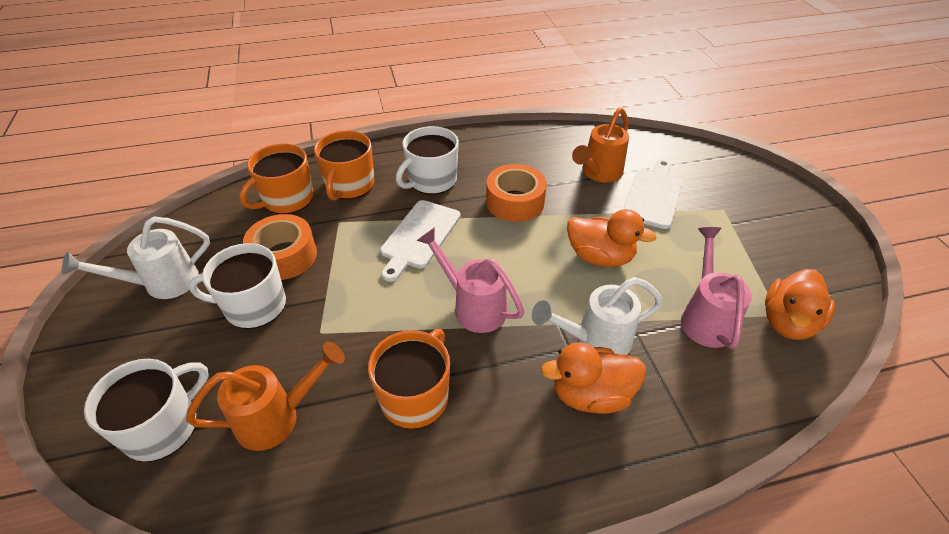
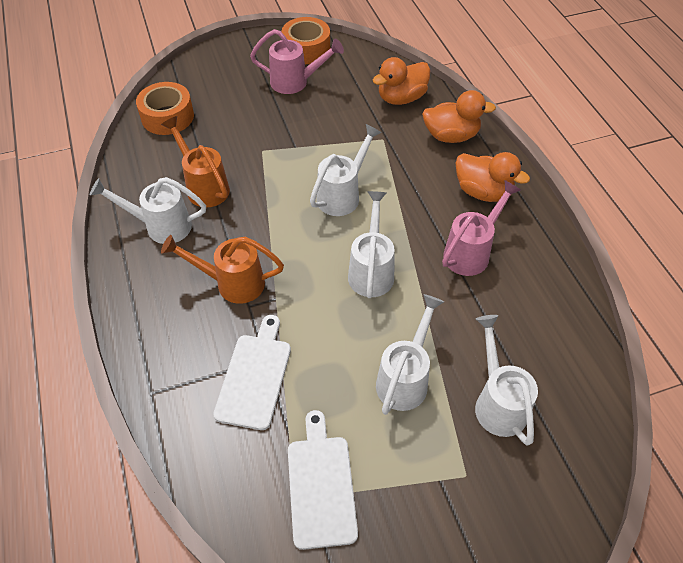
orange mug: 3 -> 0
white mug: 3 -> 0
white watering can: 2 -> 5

